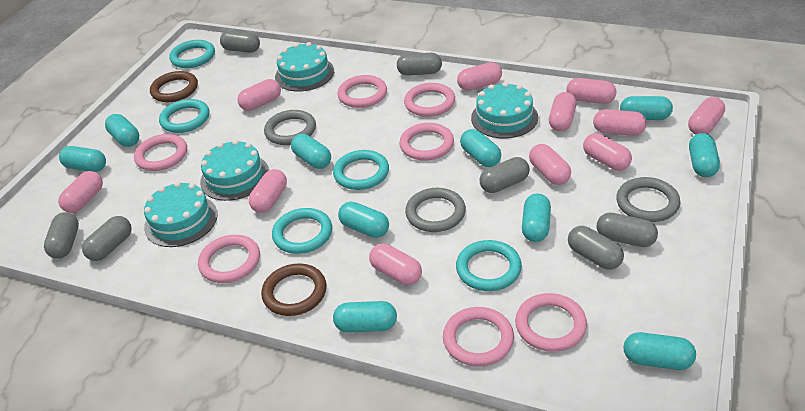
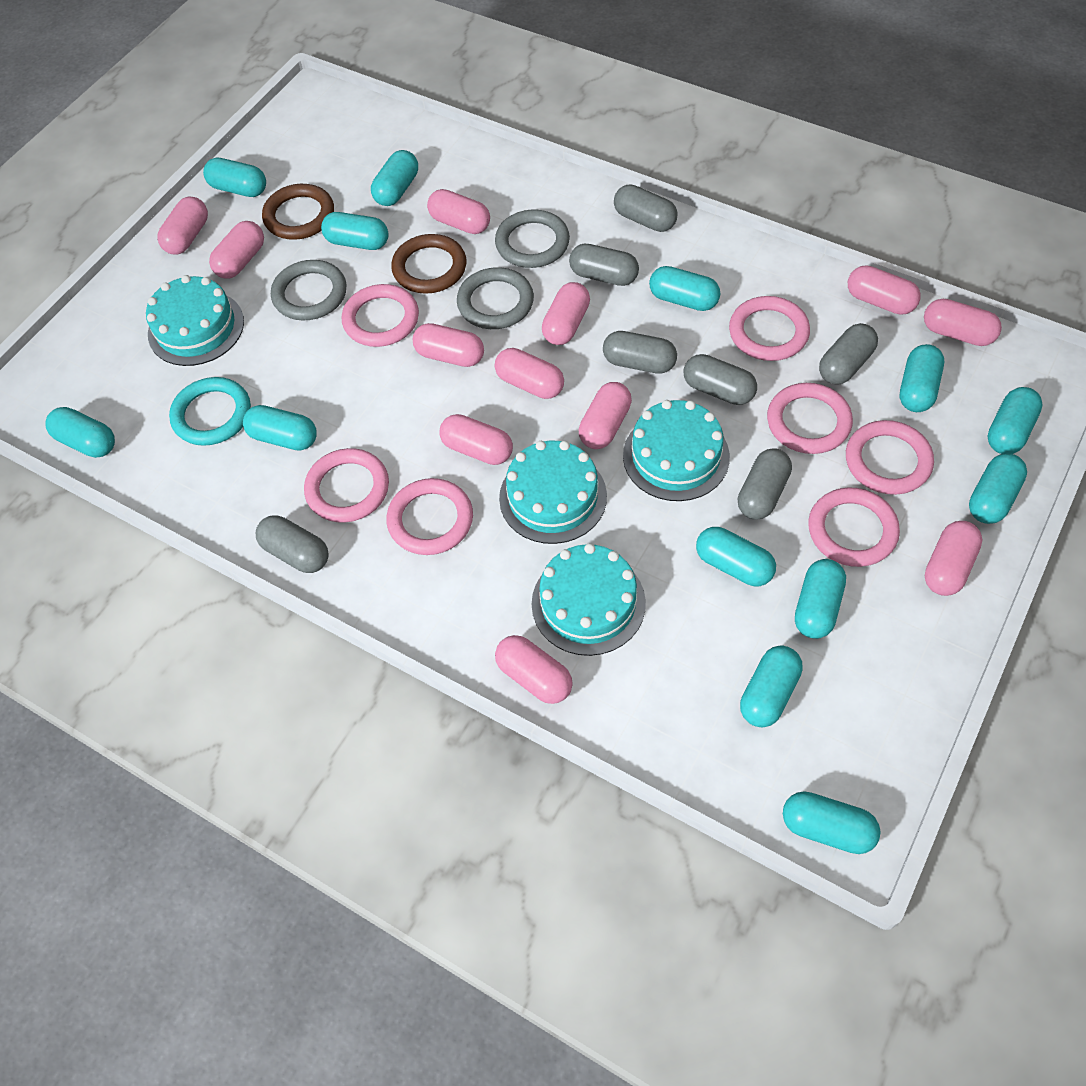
pink capsule: 11 -> 12
turquoise capsule: 10 -> 13
turquoise ring: 5 -> 1

